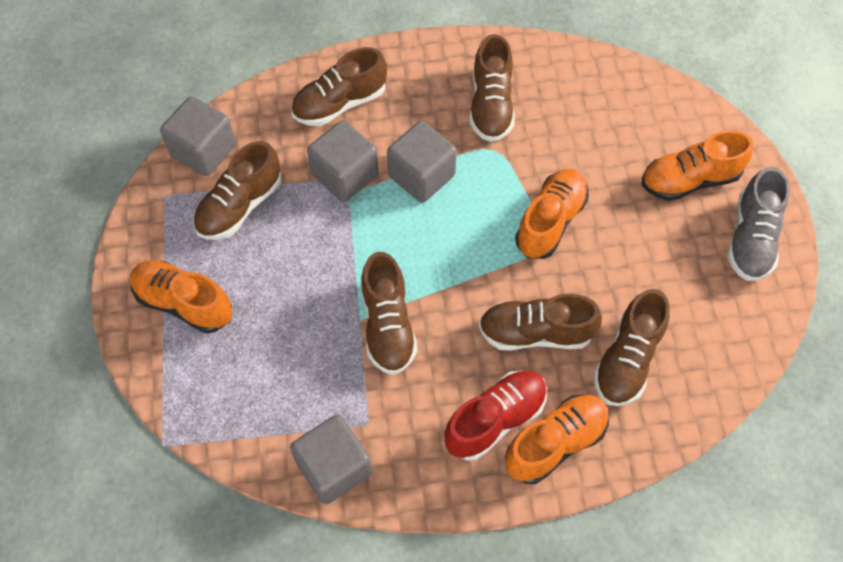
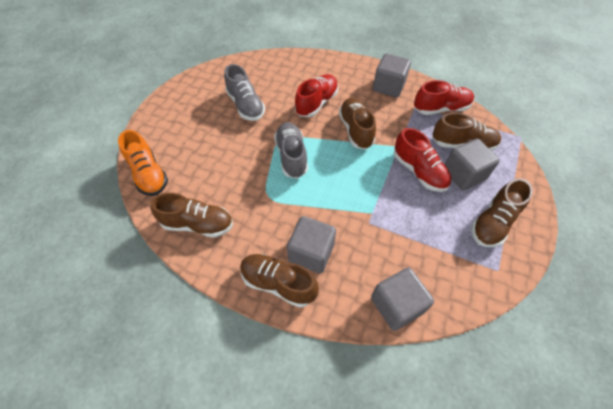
brown shoe: 6 -> 5
grey shoe: 1 -> 2
orange shoe: 4 -> 1
red shoe: 1 -> 3

